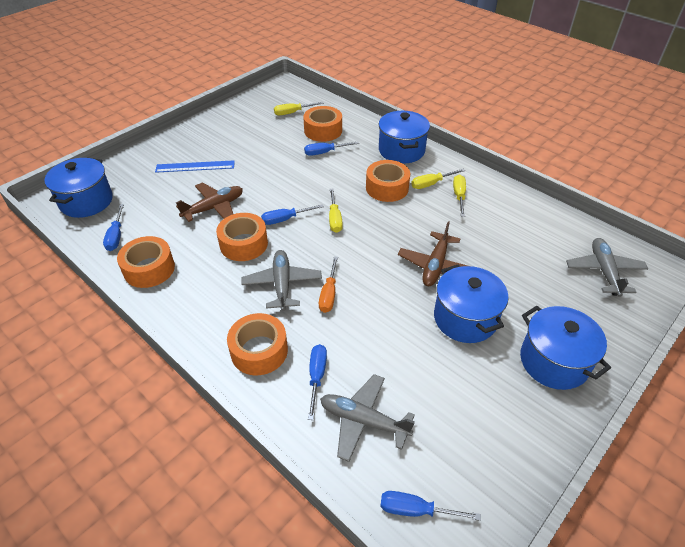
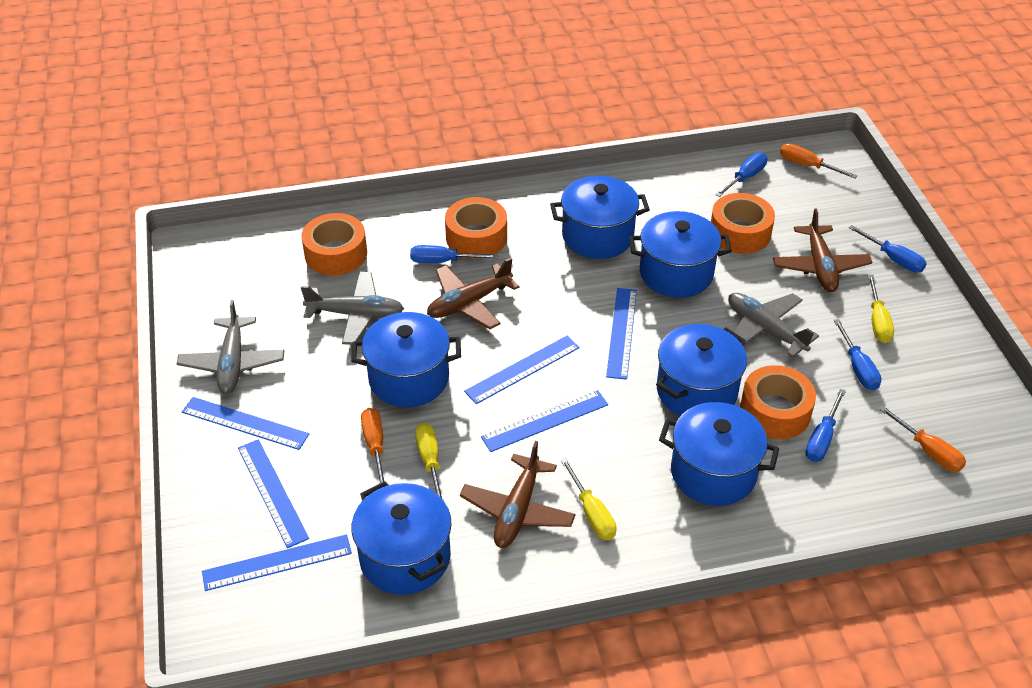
blue pot: 4 -> 6
blue ruler: 1 -> 6
brown plane: 2 -> 3
orange screwdriver: 1 -> 3
orange tape: 5 -> 4
yellow screwdriver: 4 -> 3

